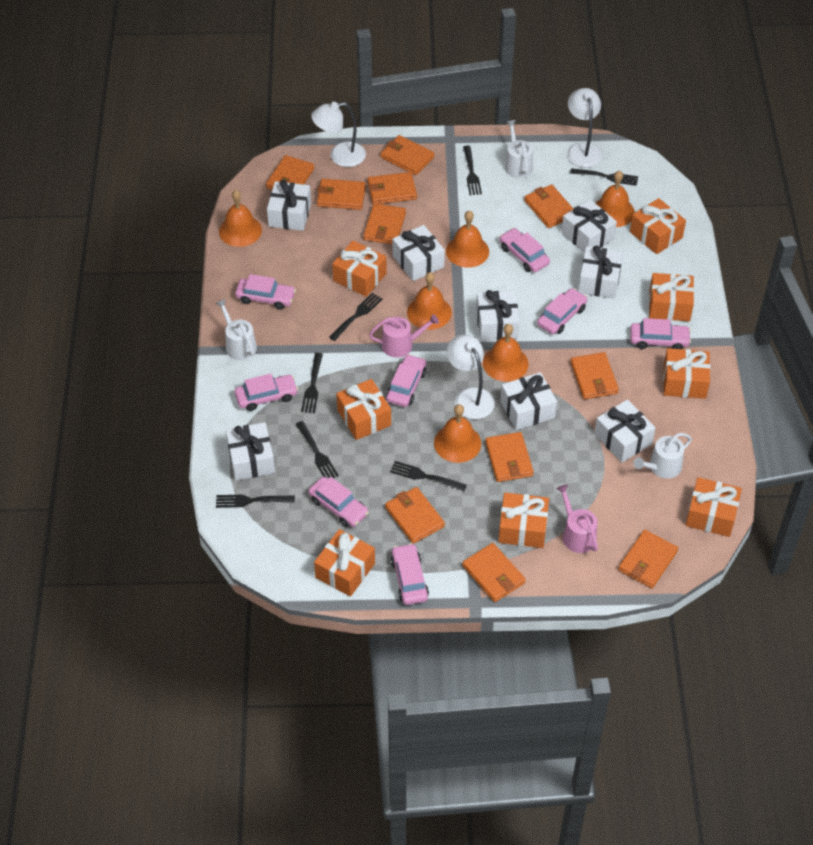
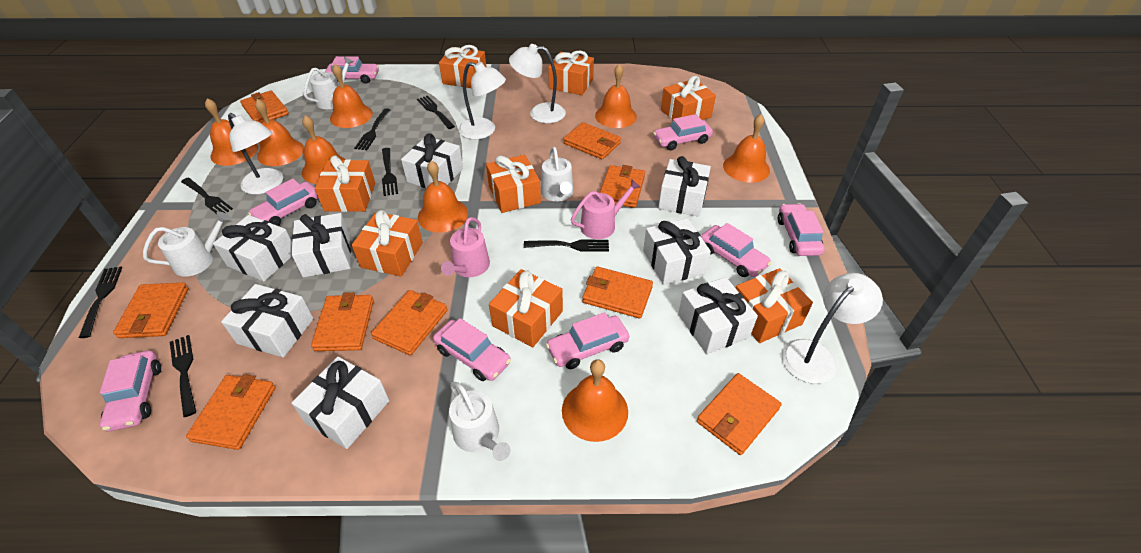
orange bell: 6 -> 8
orange wallet: 11 -> 9
white lamp: 3 -> 4
white watering can: 3 -> 4

